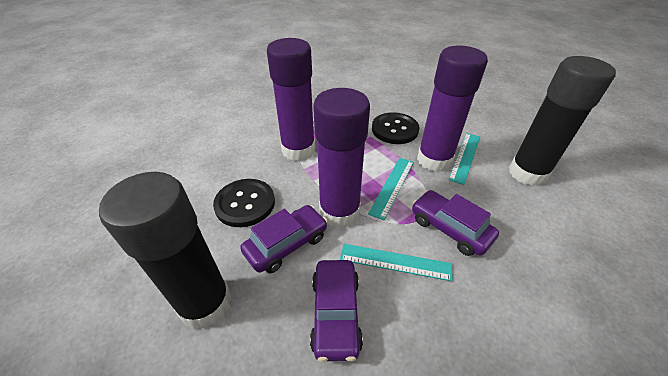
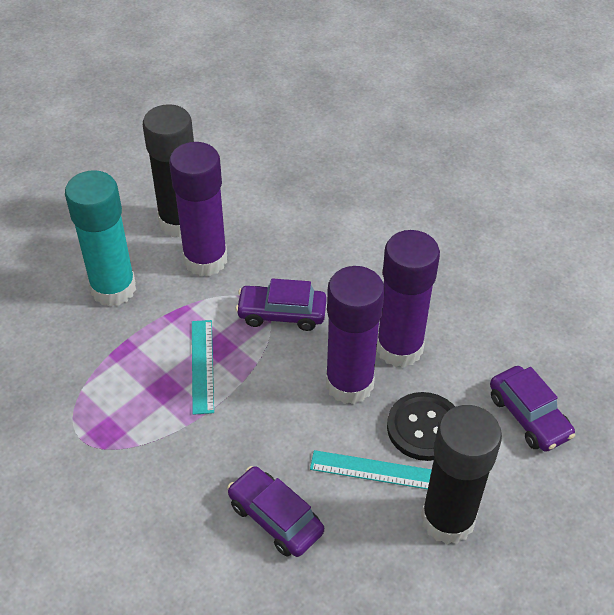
black button: 2 -> 1
turquoise glue stick: 0 -> 1
turquoise ruler: 3 -> 2

